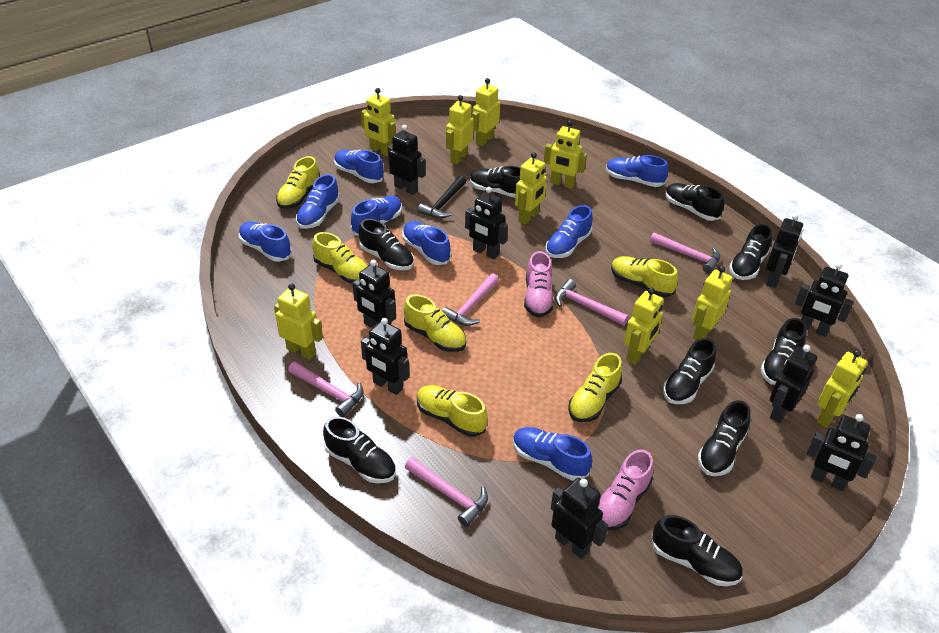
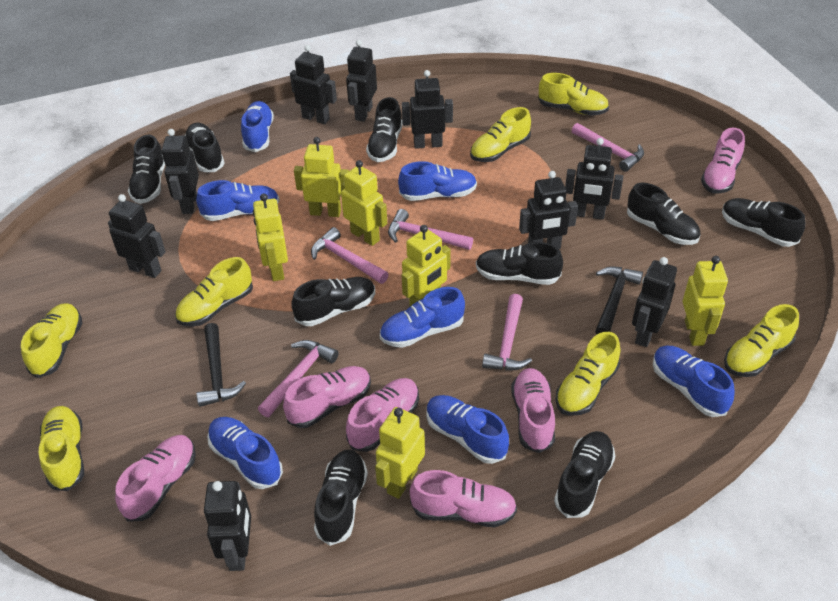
black hammer: 1 -> 2
blue shoe: 8 -> 7
pink shoe: 2 -> 6
yellow robot: 9 -> 6
yellow shoe: 6 -> 7

